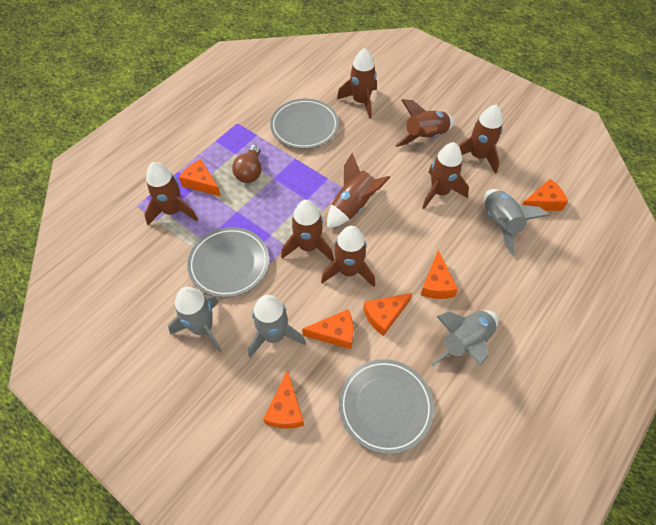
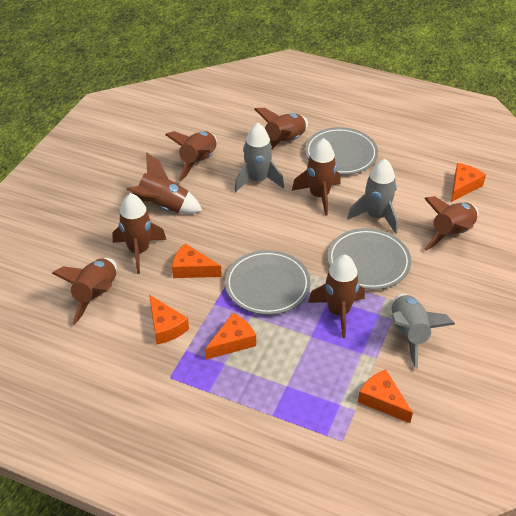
brown light bulb: 1 -> 0
grey rocket: 4 -> 3
orange cheese: 6 -> 5

